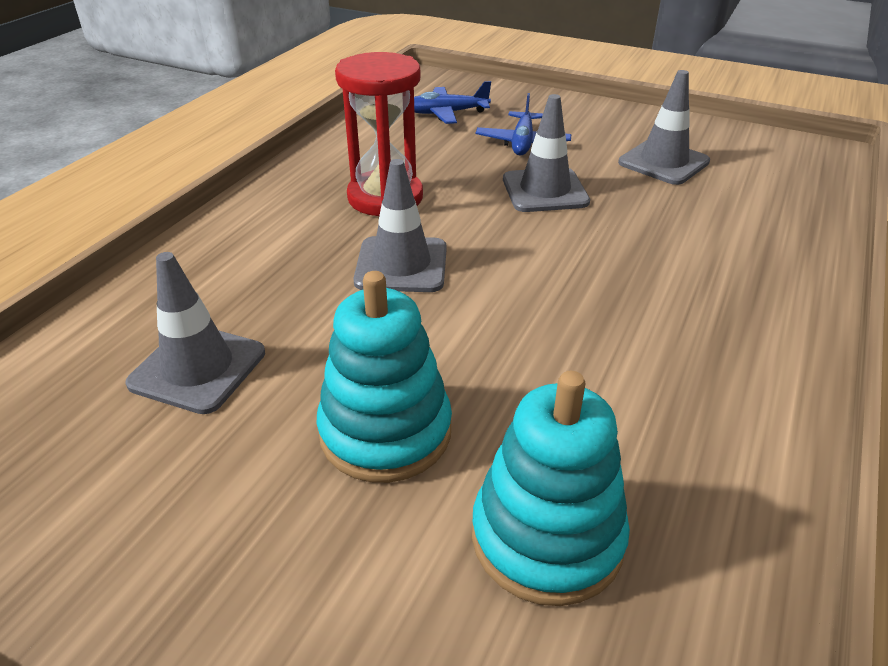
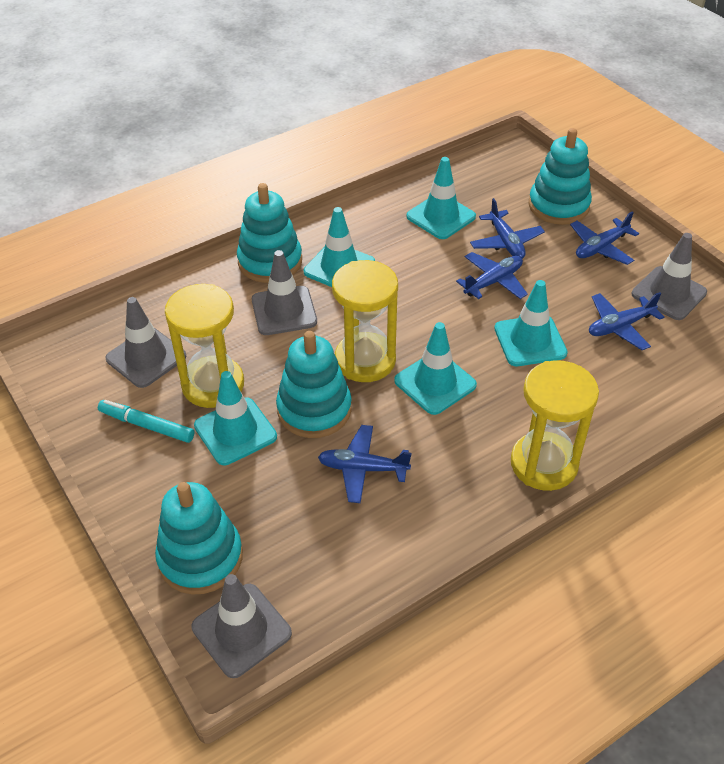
blue plane: 2 -> 5
red hourglass: 1 -> 0
turquoise marker: 0 -> 1
turquoise stacking toy: 2 -> 4
turquoise traffic cone: 0 -> 5
yellow hourglass: 0 -> 3

